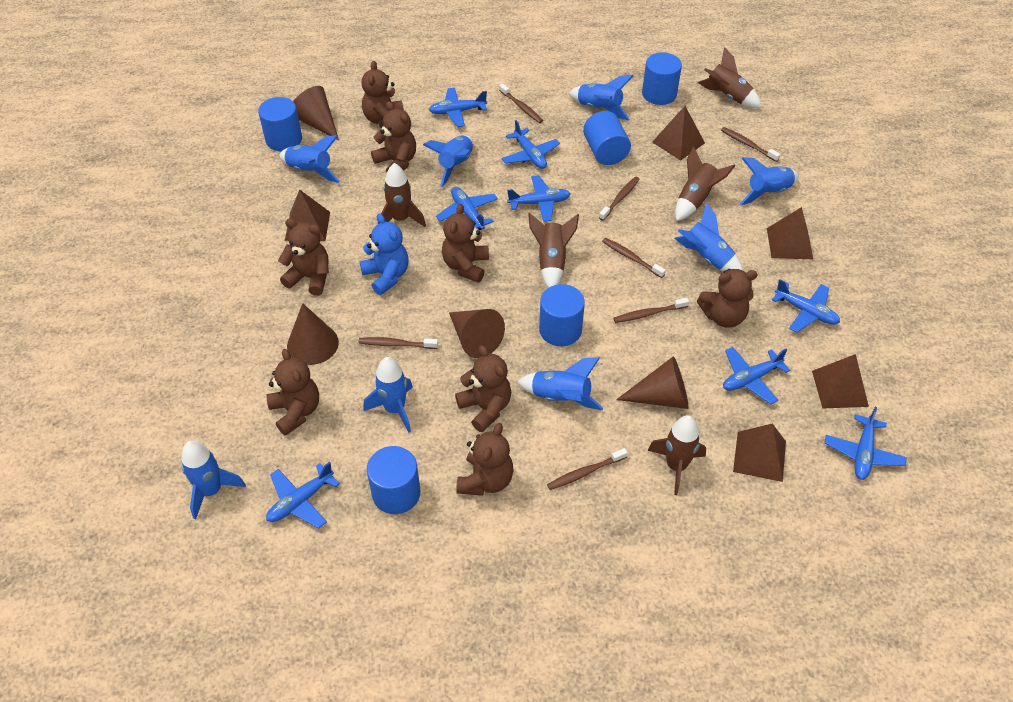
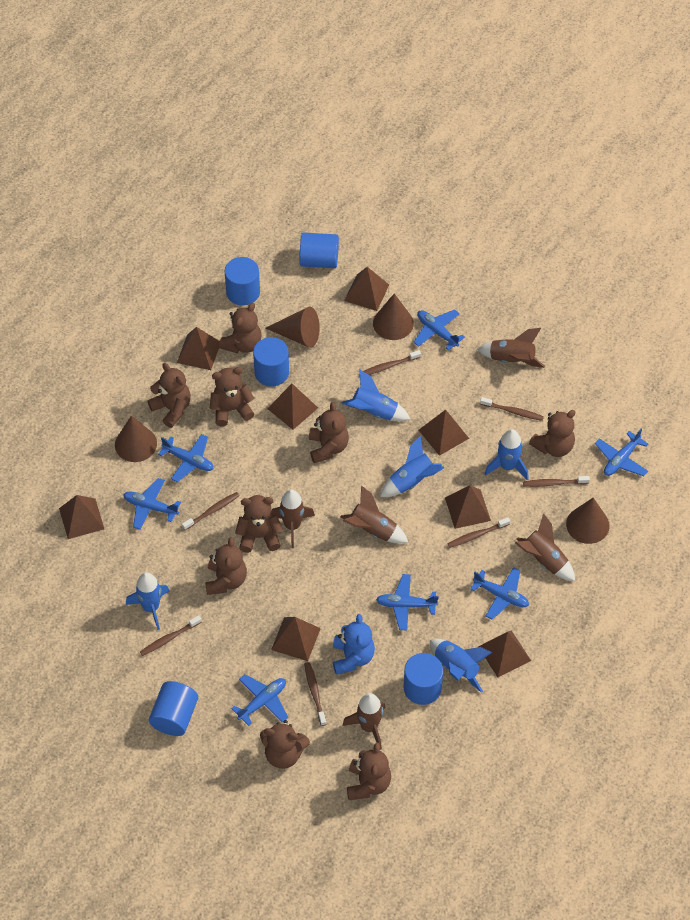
blue plane: 8 -> 7
blue rocket: 8 -> 5
brown pyramid: 5 -> 8
brown teddy bear: 8 -> 9

